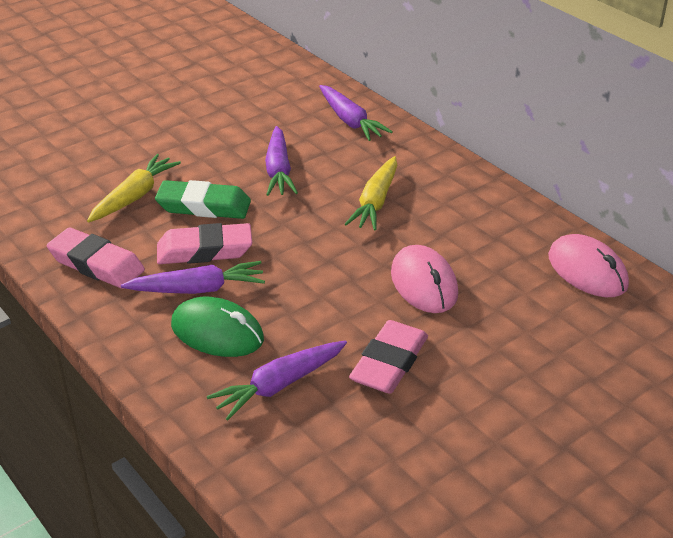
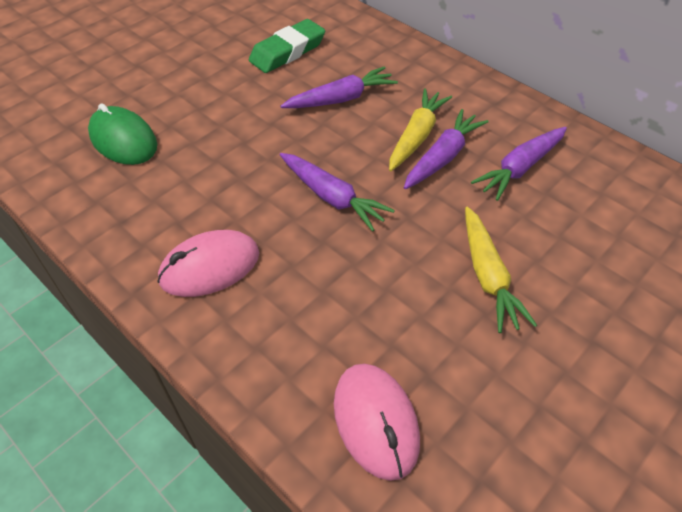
pink eraser: 3 -> 0

